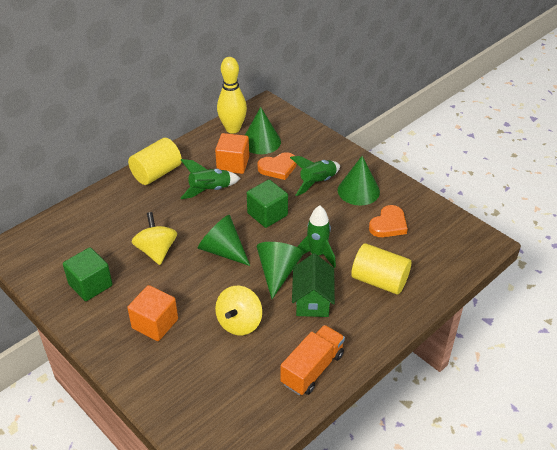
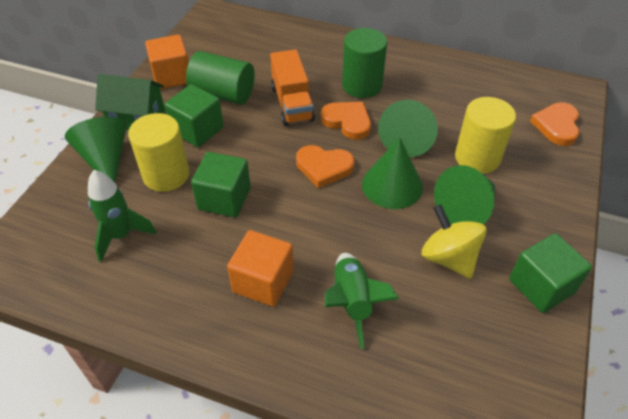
green cube: 2 -> 3
green cylinder: 0 -> 2
green rocket: 3 -> 2
orange heart: 2 -> 3
yellow bowling pin: 1 -> 0
yellow spinning top: 2 -> 1

